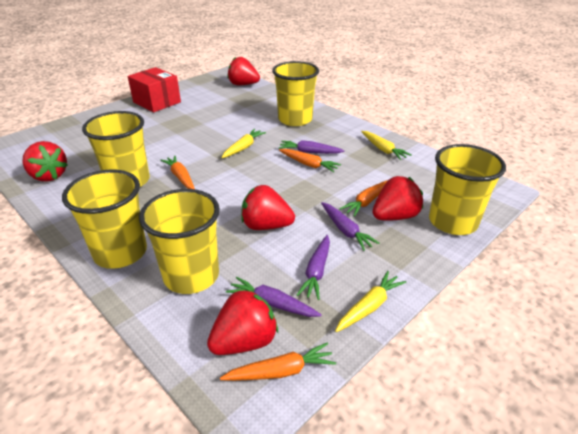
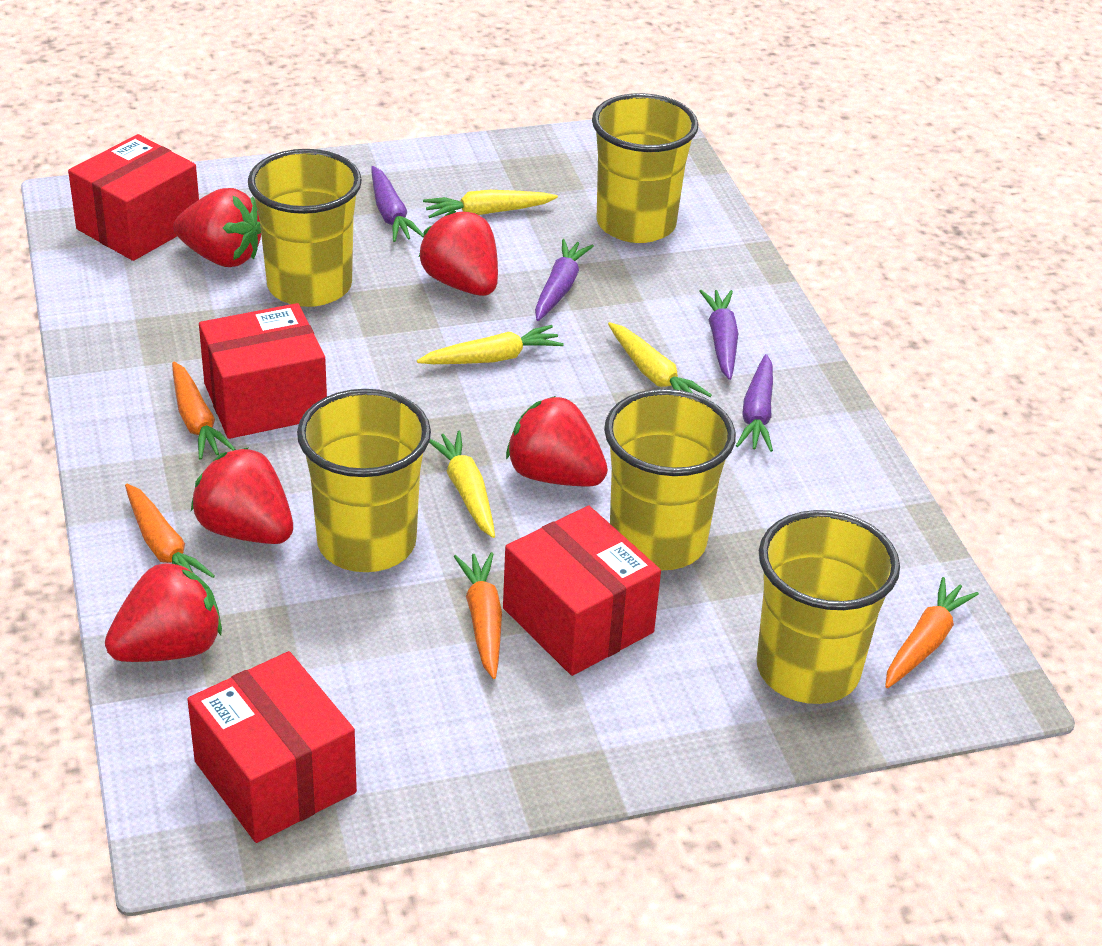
red box: 1 -> 4
yellow carrot: 3 -> 4

